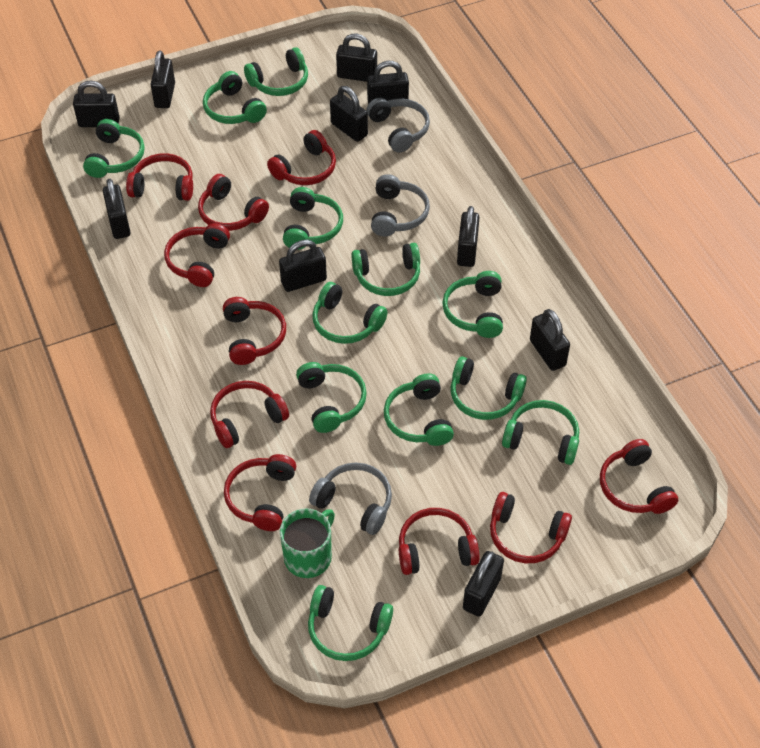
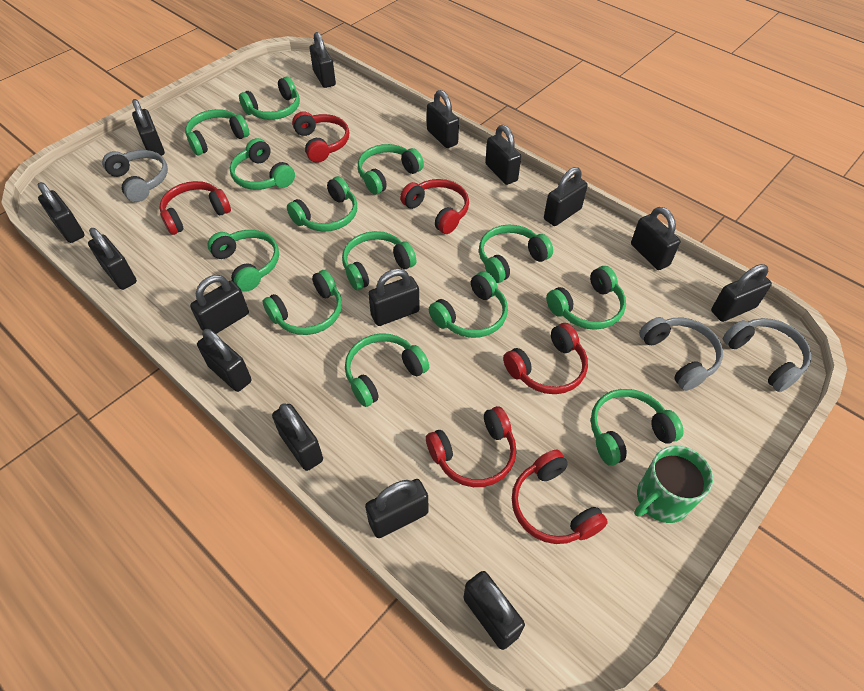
black padlock: 10 -> 15
green headphones: 12 -> 13
red headphones: 10 -> 6

